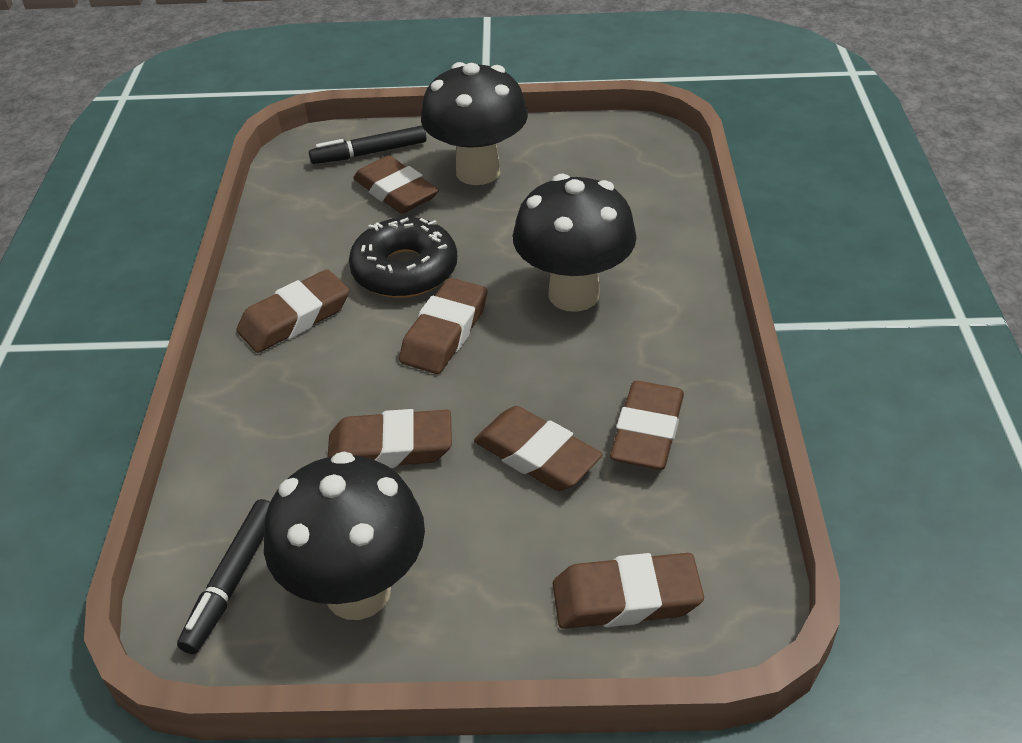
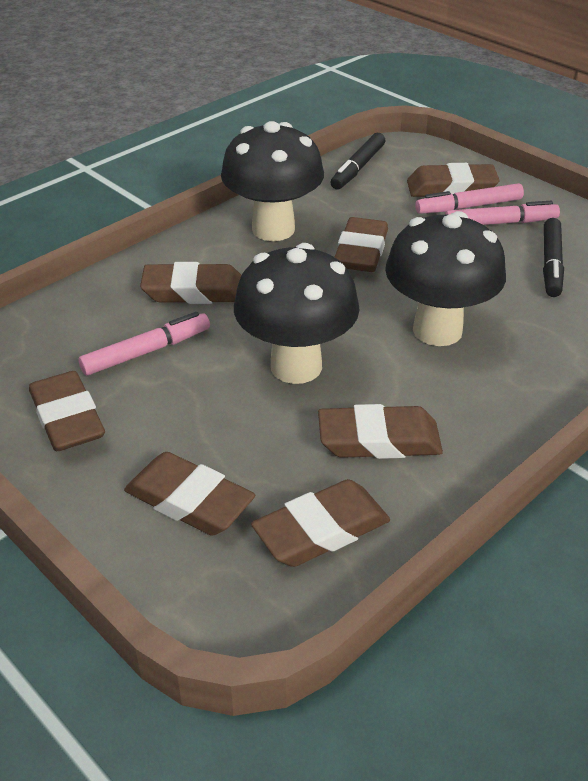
black donut: 1 -> 0
pink marker: 0 -> 3

